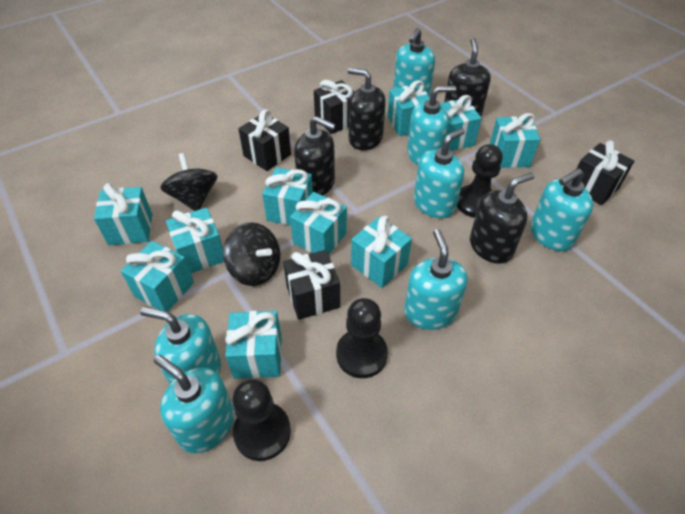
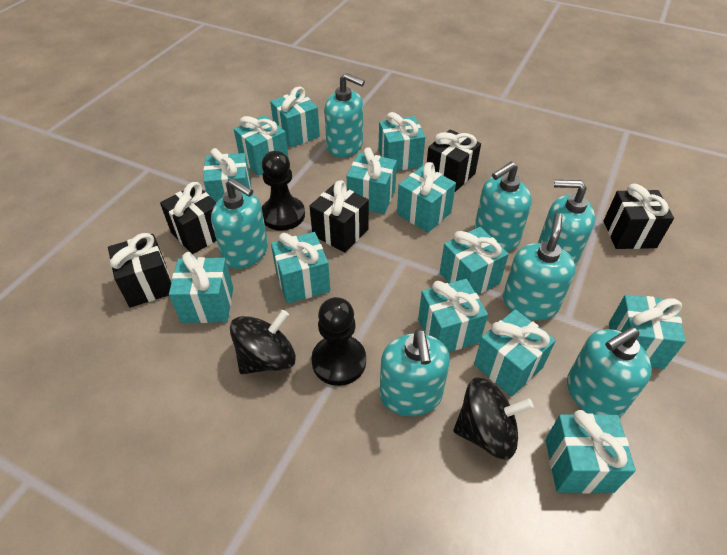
black gift: 4 -> 5
black pawn: 3 -> 2
black soap dispenser: 4 -> 0
turquoise gift: 10 -> 13

